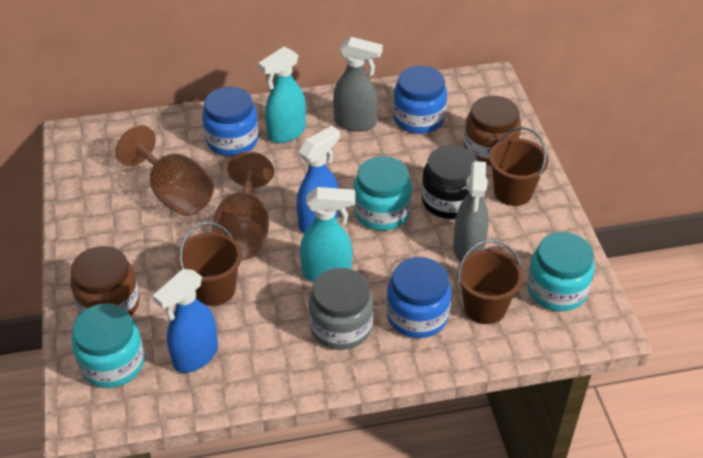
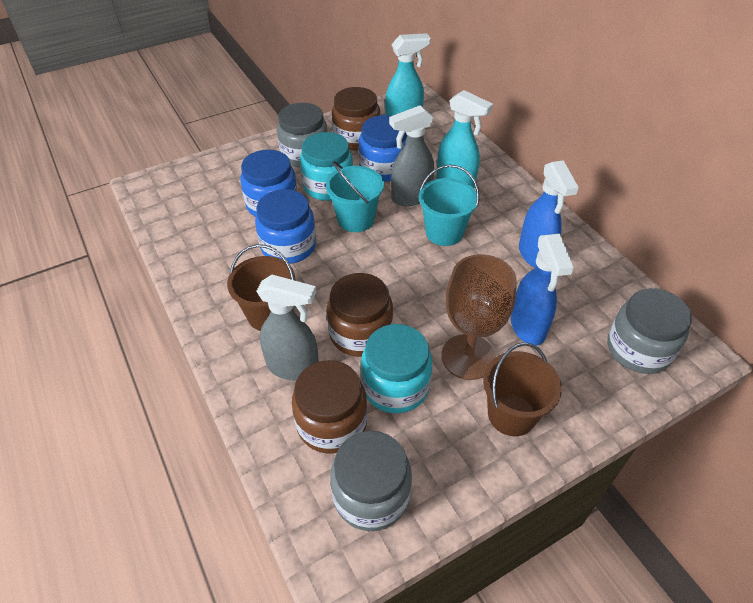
black jar: 1 -> 0
brown bucket: 3 -> 2
brown goblet: 2 -> 1
brown jar: 2 -> 3
grey jar: 1 -> 3
turquoise bucket: 0 -> 2
turquoise jar: 3 -> 2

